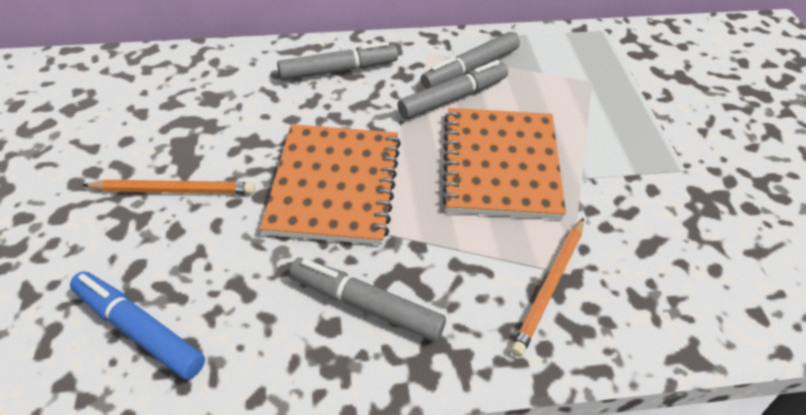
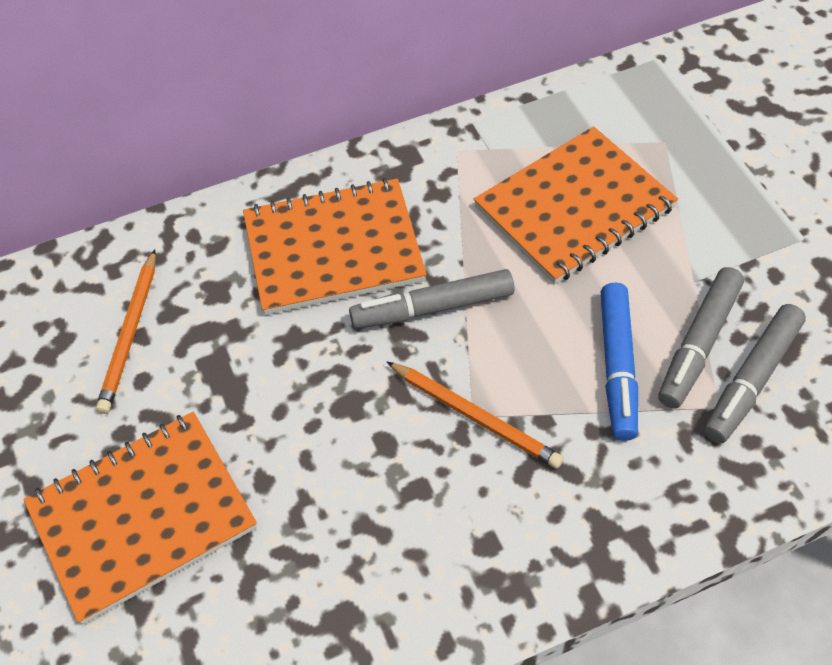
grey marker: 4 -> 3
orange notebook: 2 -> 3

